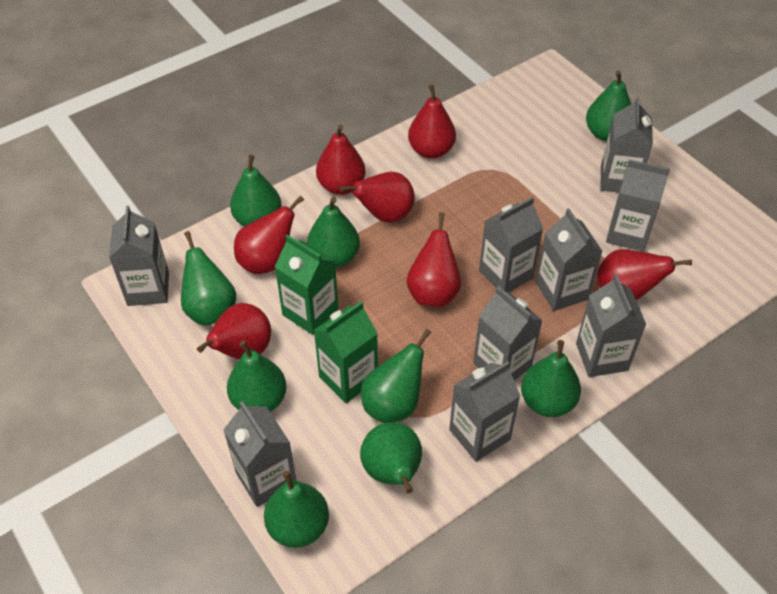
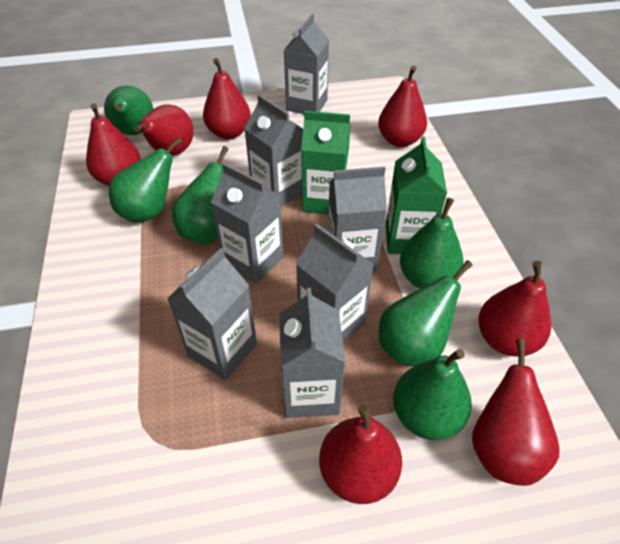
green pear: 9 -> 6
grey carton: 9 -> 7

